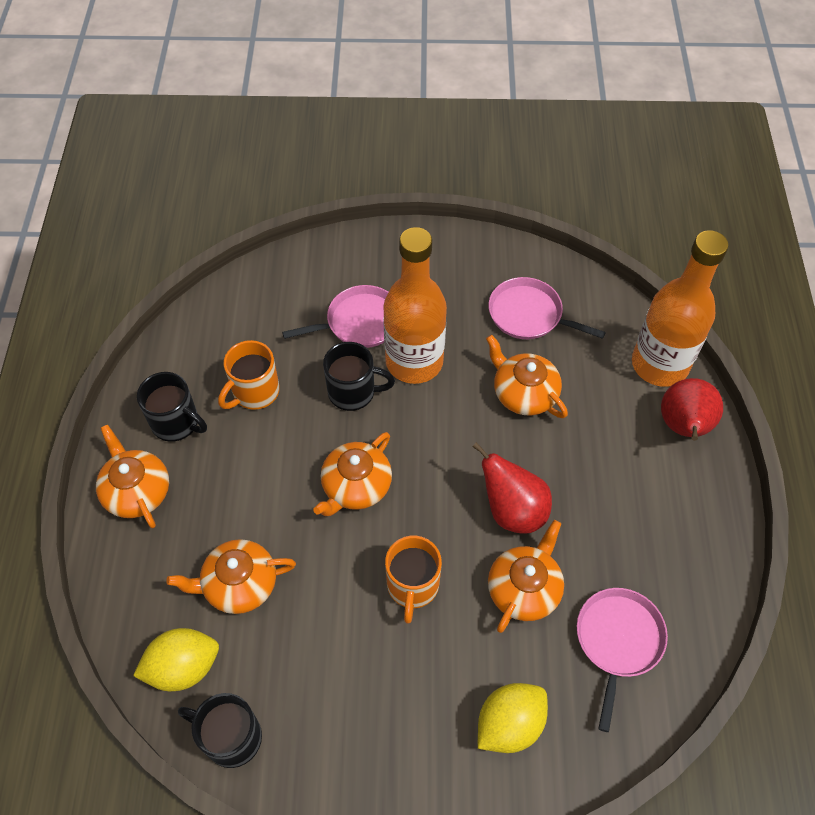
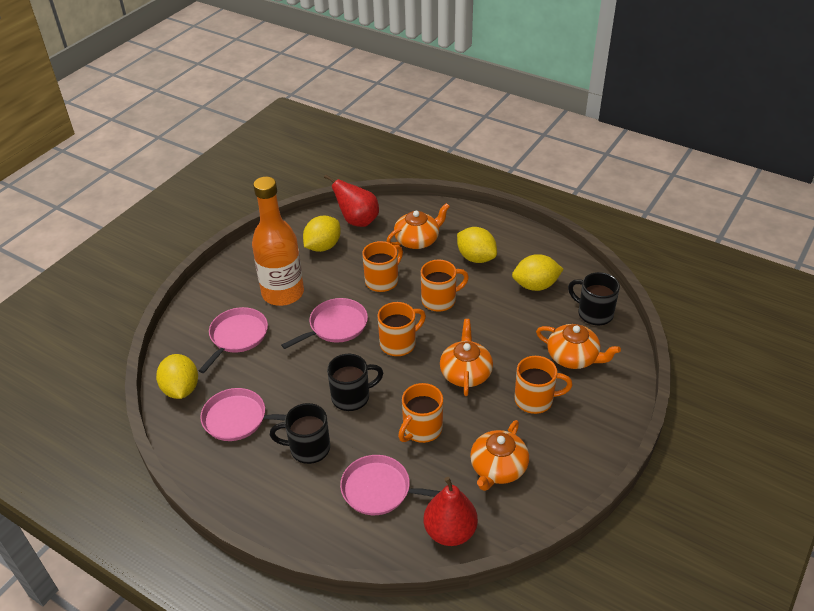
orange bottle: 2 -> 1
orange mug: 2 -> 5
orange teapot: 5 -> 4
pink pan: 3 -> 4
yellow lemon: 2 -> 4

